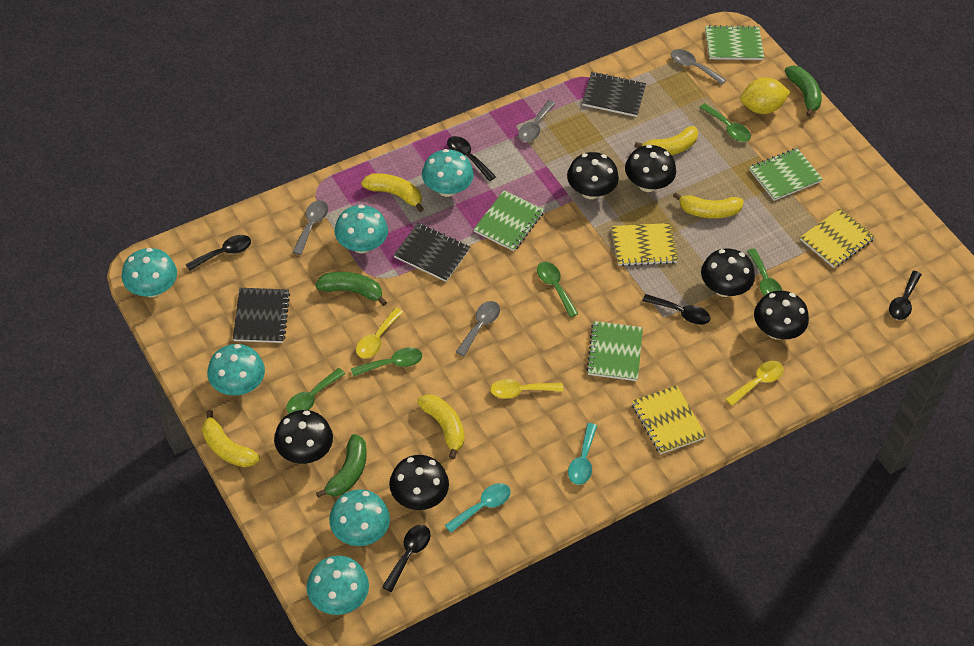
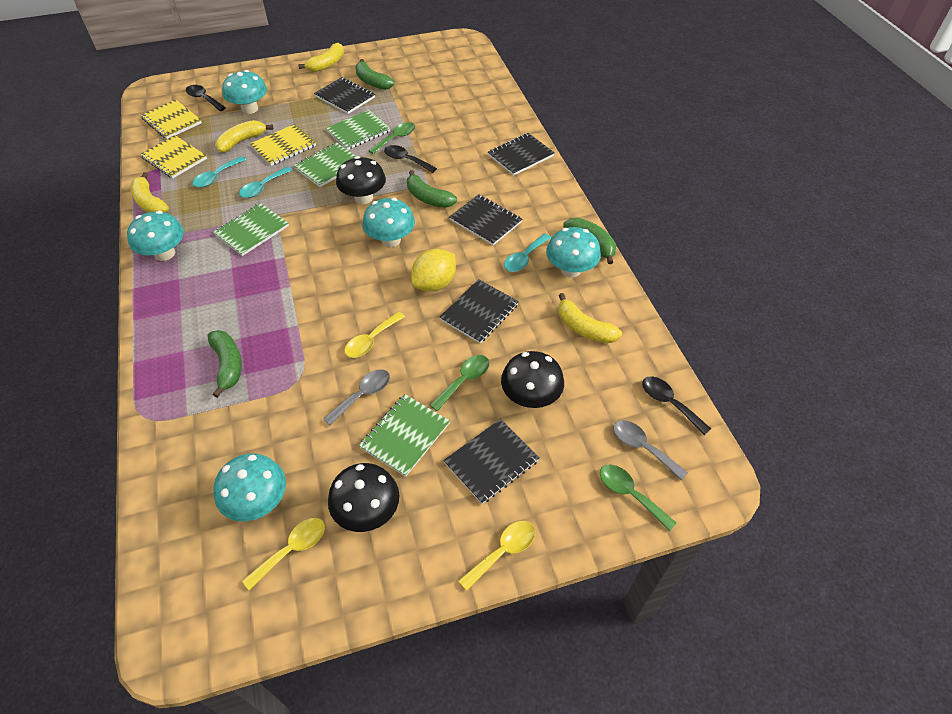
black mushroom: 6 -> 3
black notebook: 3 -> 5
black spoon: 5 -> 3
green banana: 3 -> 4
green spoon: 5 -> 3
grey spoon: 4 -> 2
turquoise mushroom: 6 -> 5
turquoise spoon: 2 -> 3
yellow banana: 5 -> 4

